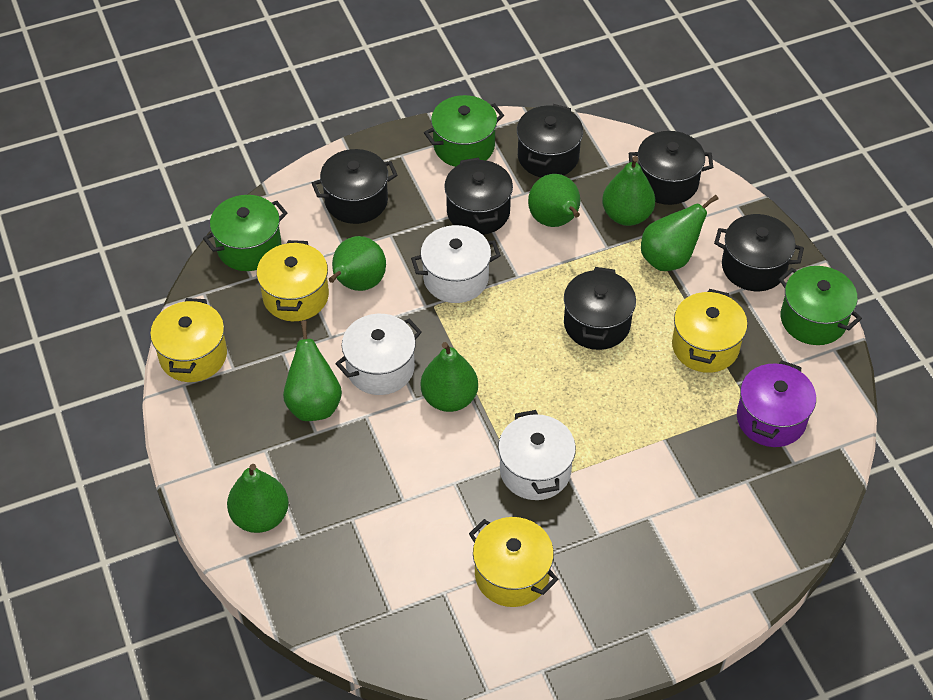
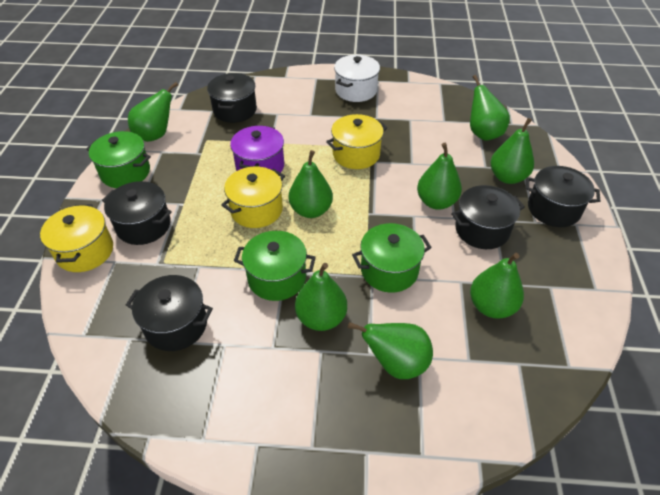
black pot: 6 -> 5
green pear: 7 -> 8
white pot: 3 -> 1
yellow pot: 4 -> 3

